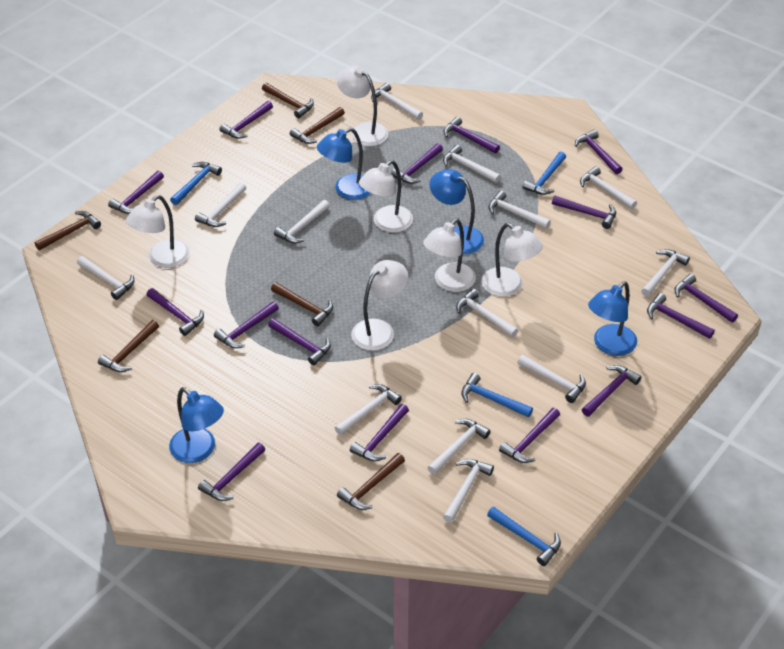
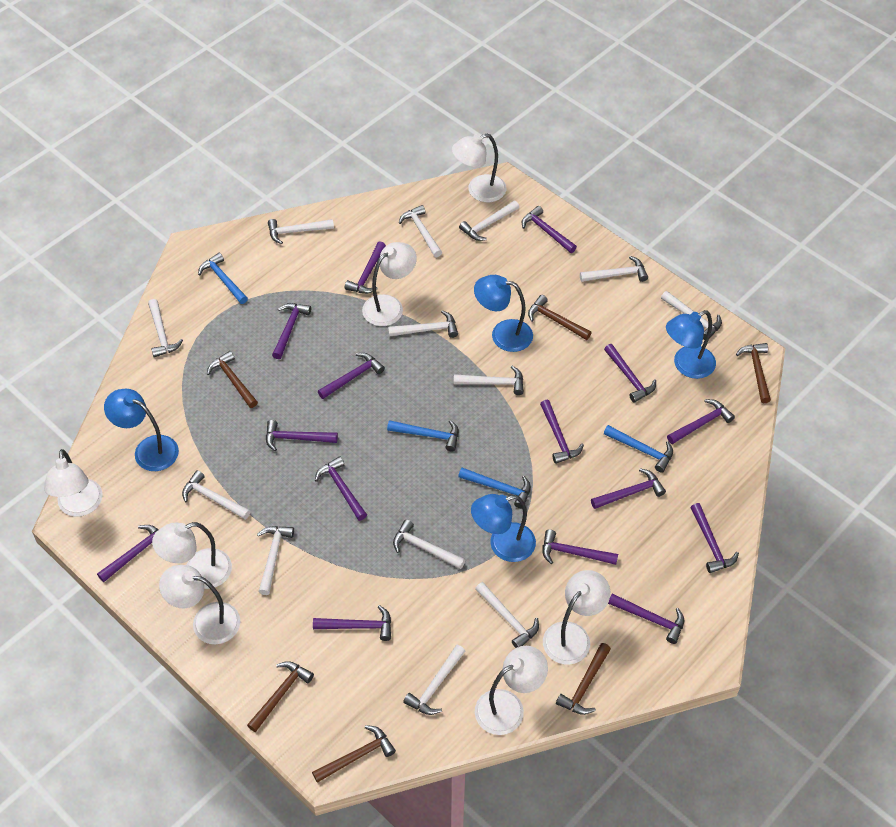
white lamp: 6 -> 7

